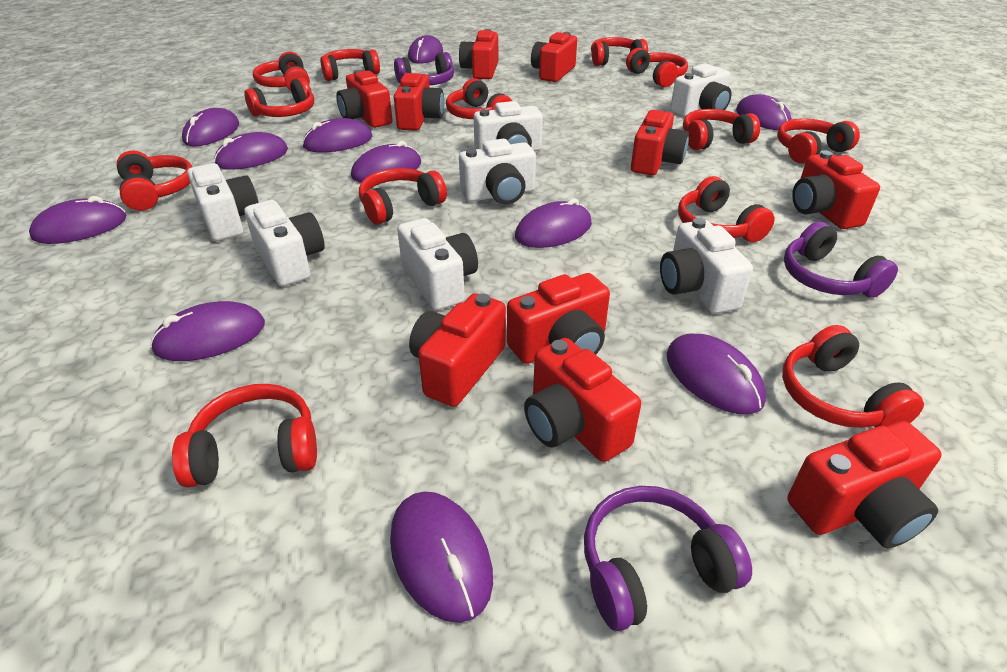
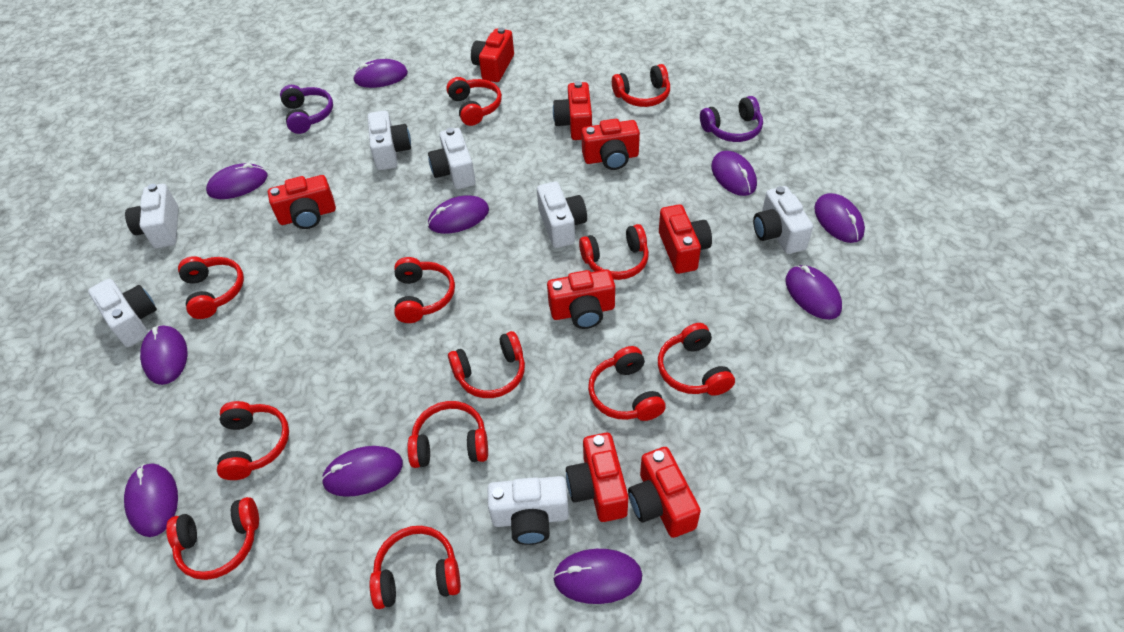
purple headphones: 3 -> 2
purple mouse: 11 -> 10
red camera: 10 -> 8
red headphones: 13 -> 12

